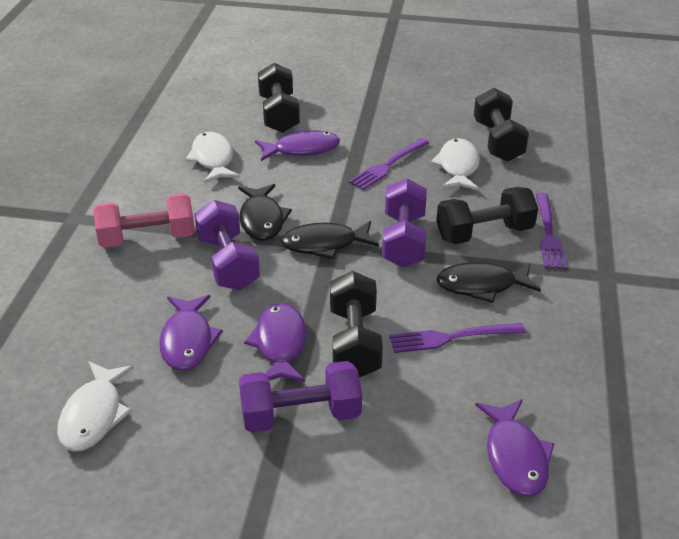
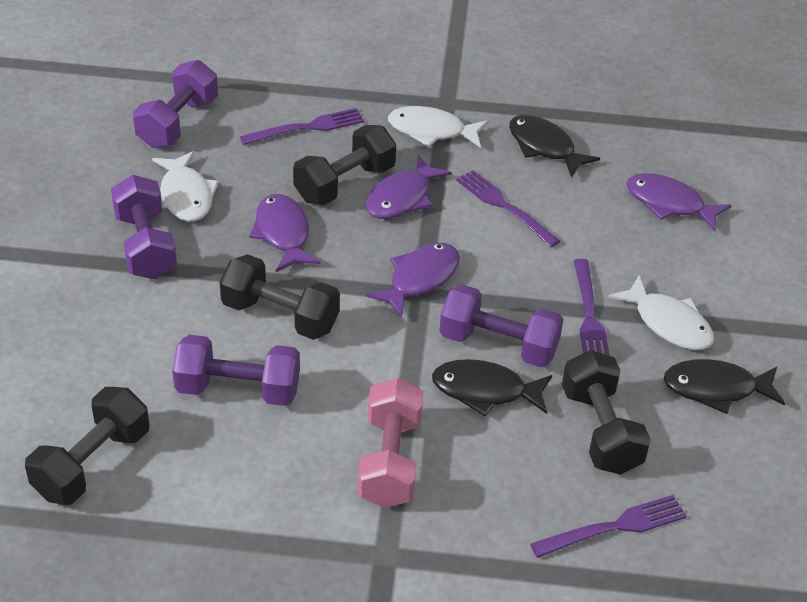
purple dumbbell: 3 -> 4
purple fork: 3 -> 4

